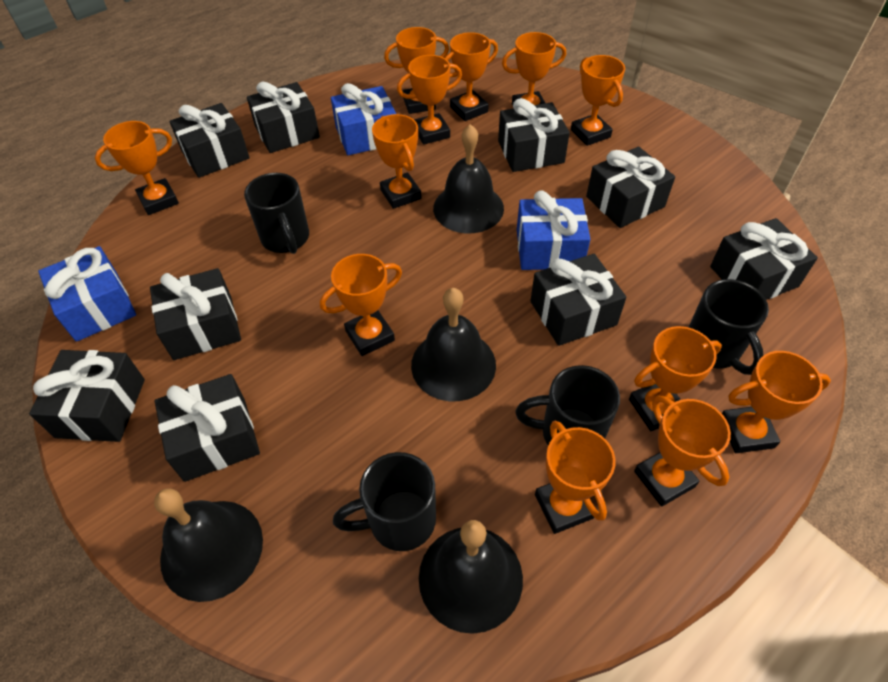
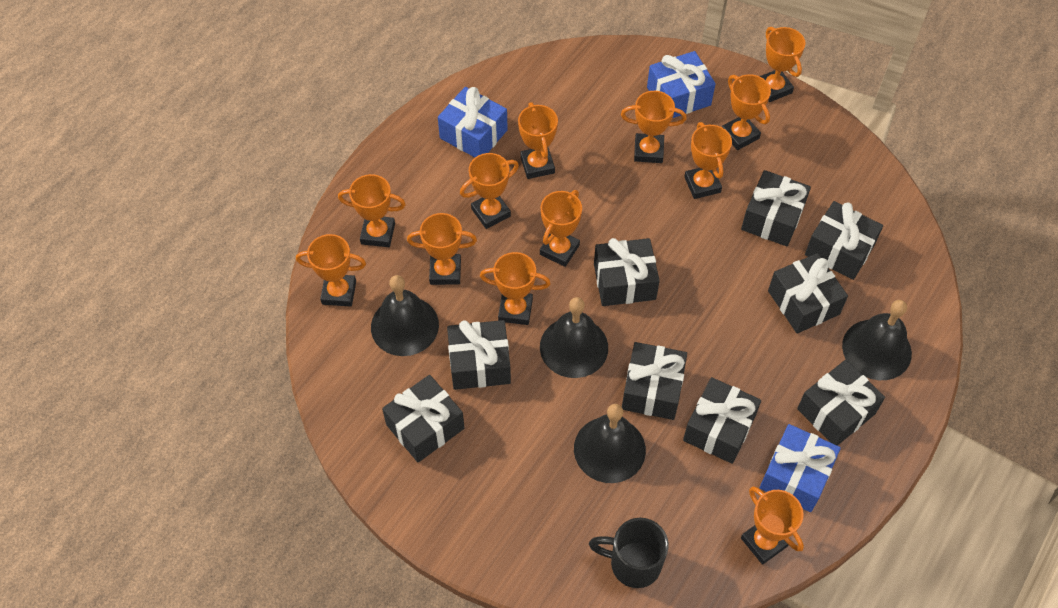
black mug: 4 -> 1

